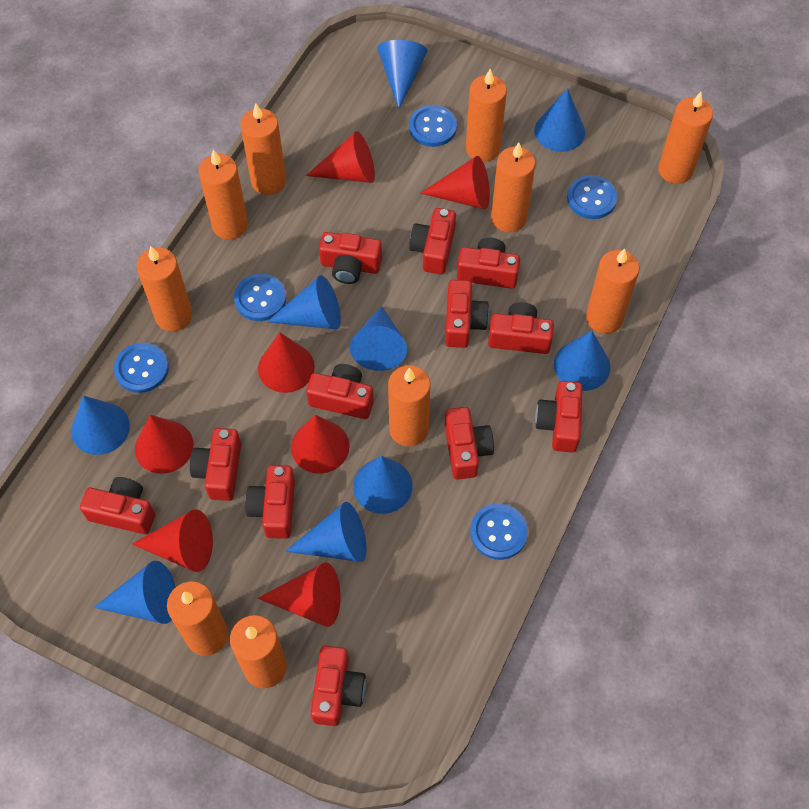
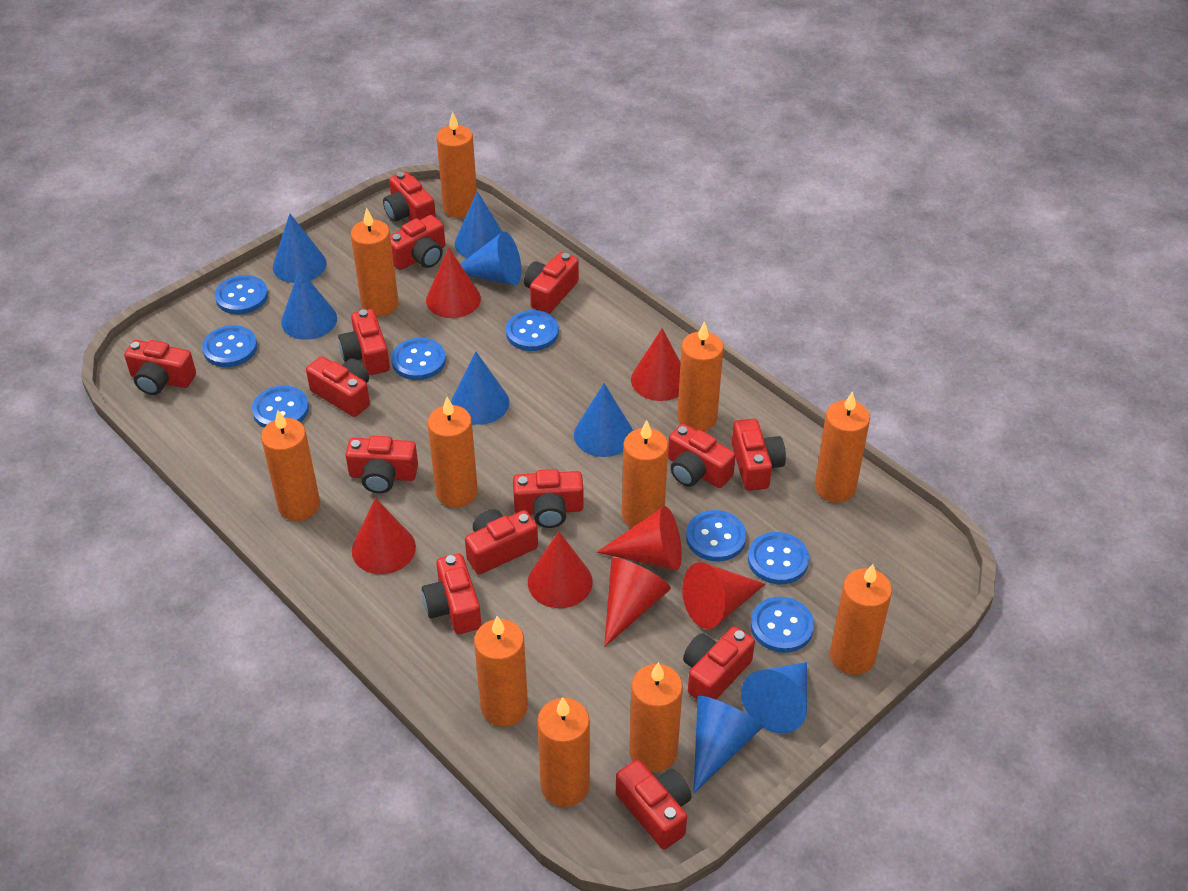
blue button: 5 -> 8
blue cone: 9 -> 8
orange candle: 10 -> 11
red camera: 12 -> 14

